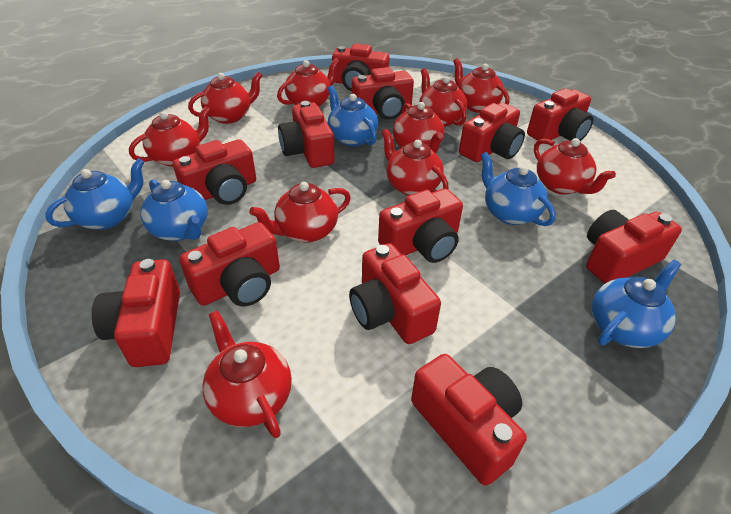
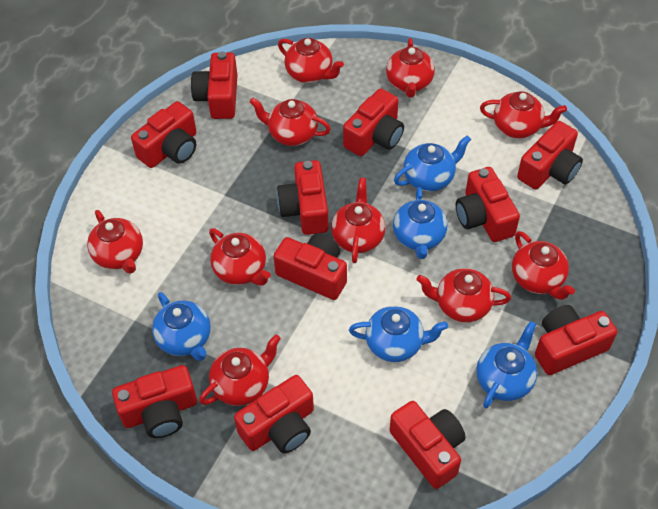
red camera: 12 -> 11

